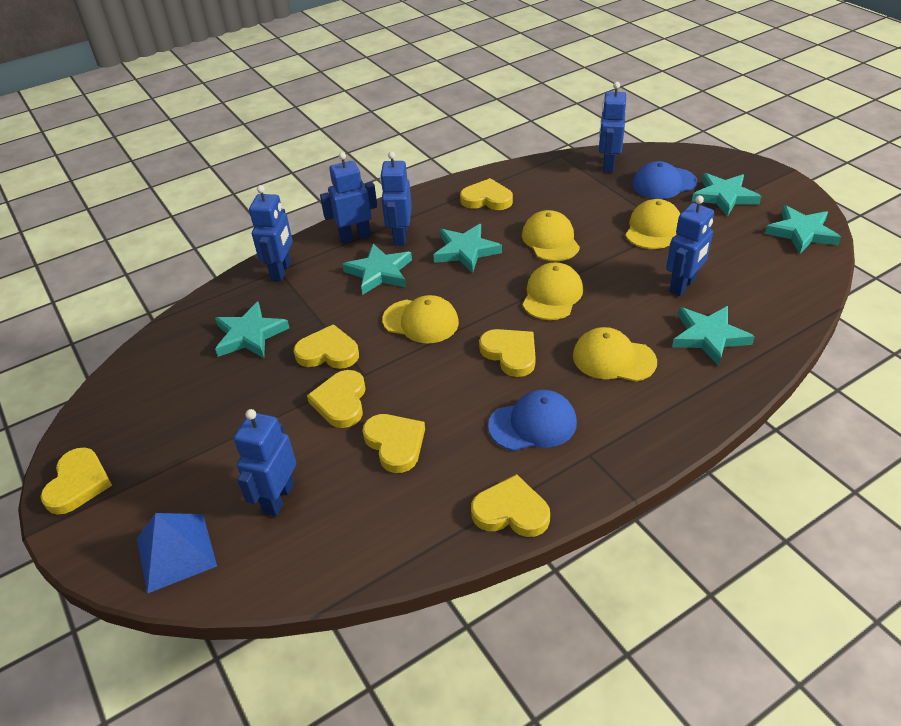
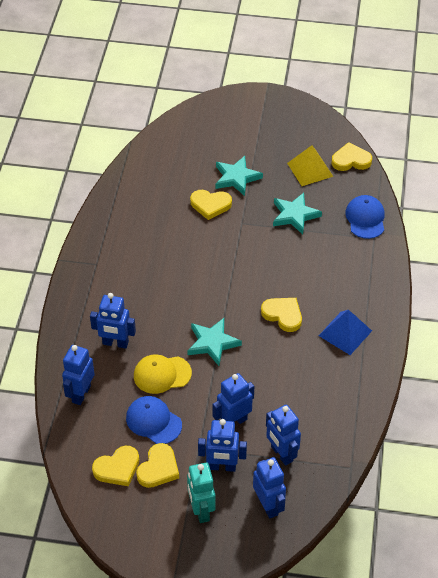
turquoise robot: 0 -> 1
turquoise star: 6 -> 3
yellow cap: 5 -> 1
yellow heart: 7 -> 5
yellow pyramid: 0 -> 1

